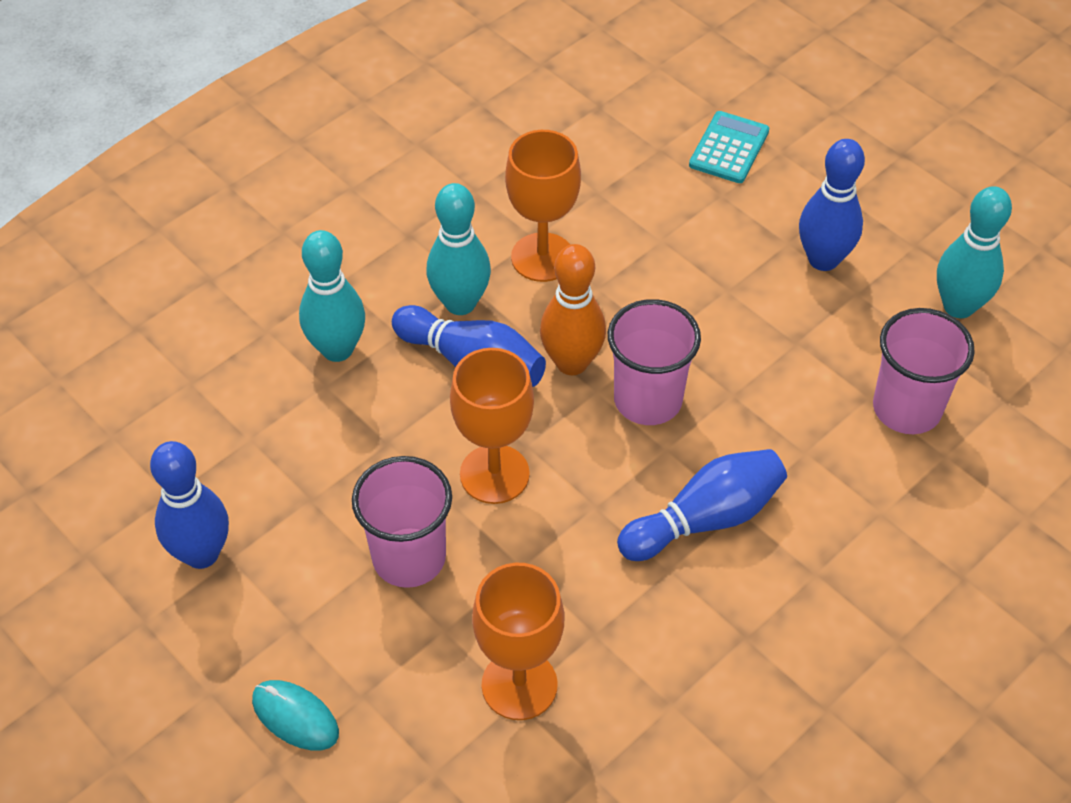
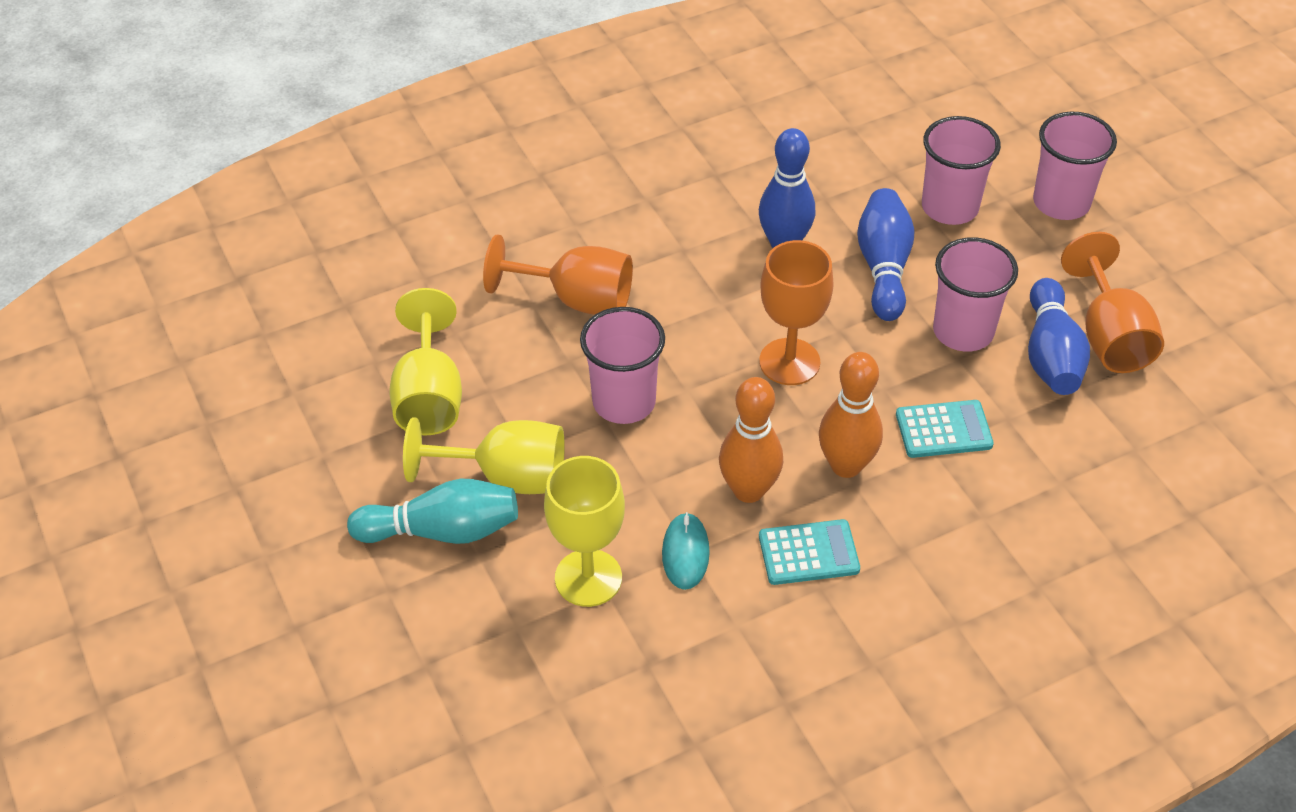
blue bowling pin: 4 -> 3
orange bowling pin: 1 -> 2
pink cup: 3 -> 4
turquoise bowling pin: 3 -> 1
turquoise calculator: 1 -> 2
yellow goblet: 0 -> 3

